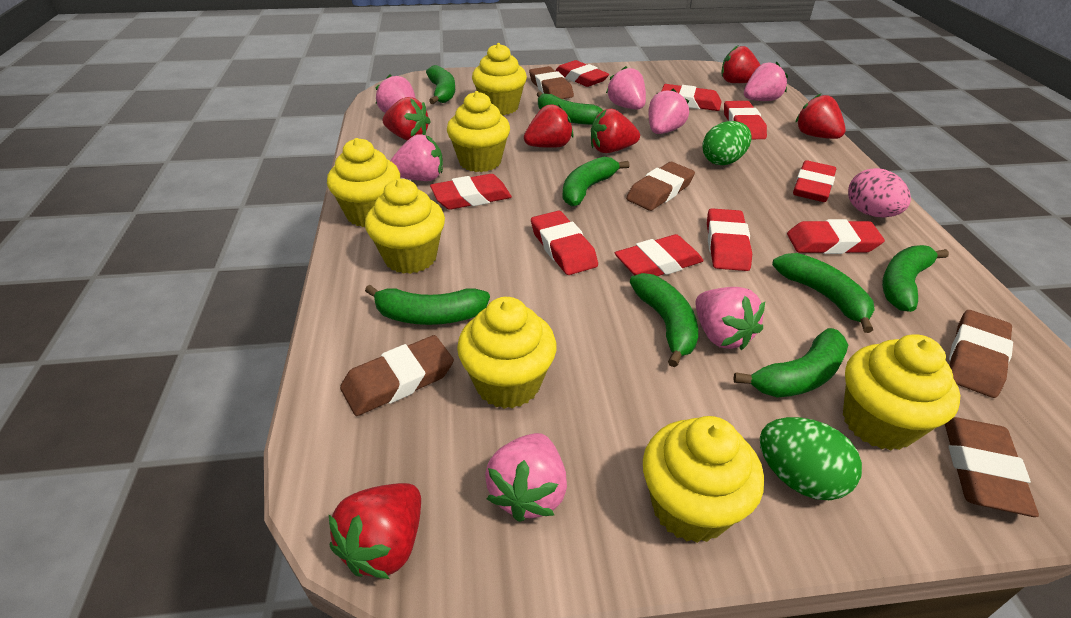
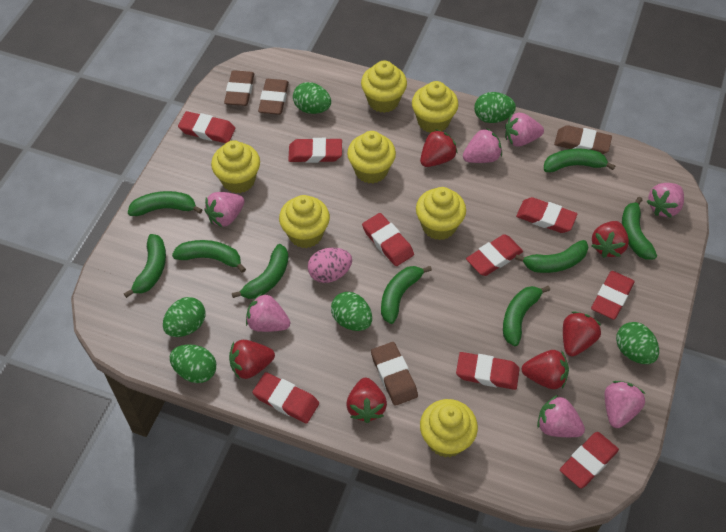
brown eraser: 5 -> 4
green banana: 8 -> 9
green egg: 2 -> 6

